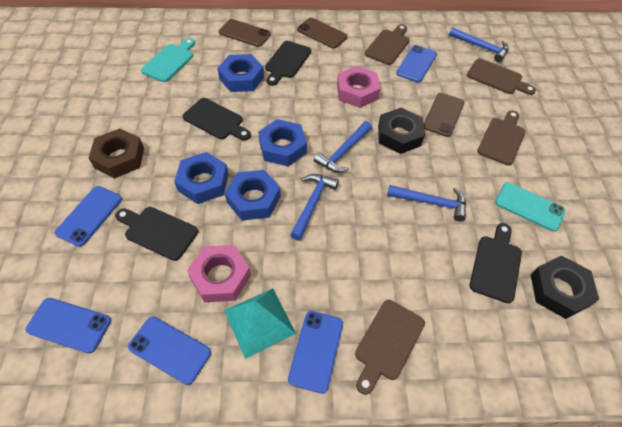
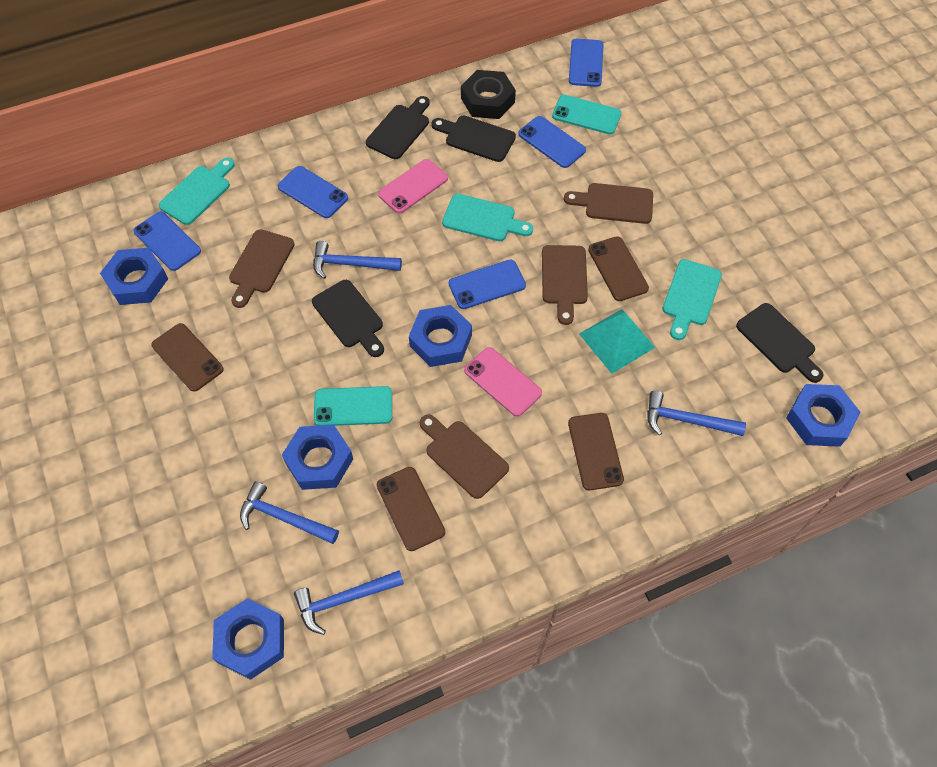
black nut: 2 -> 1
blue nut: 4 -> 5
brown nut: 1 -> 0
brown phone: 3 -> 4
pink nut: 2 -> 0
pink phone: 0 -> 2
turquoise cutting board: 1 -> 3
turquoise phone: 1 -> 2

